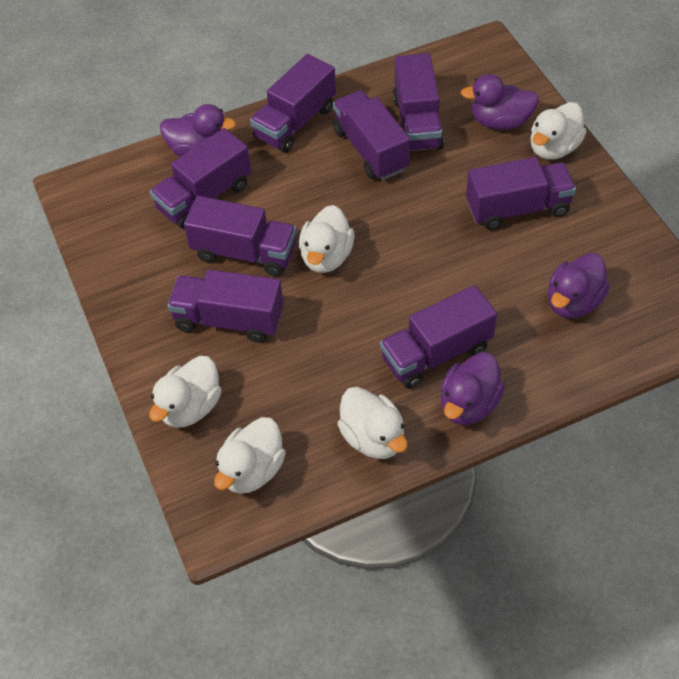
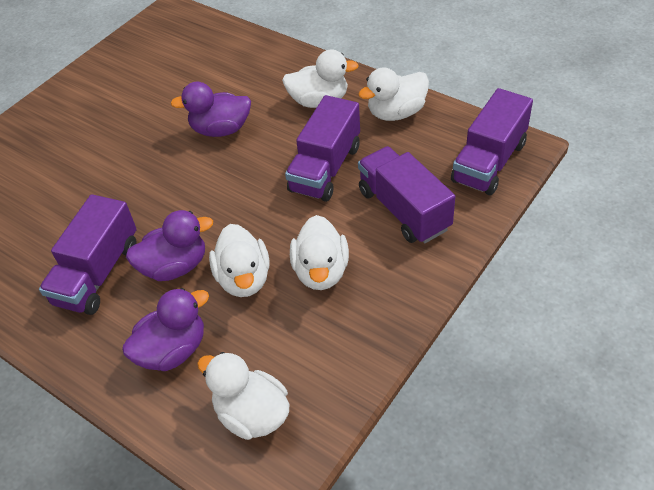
purple duck: 4 -> 3
purple truck: 8 -> 4

